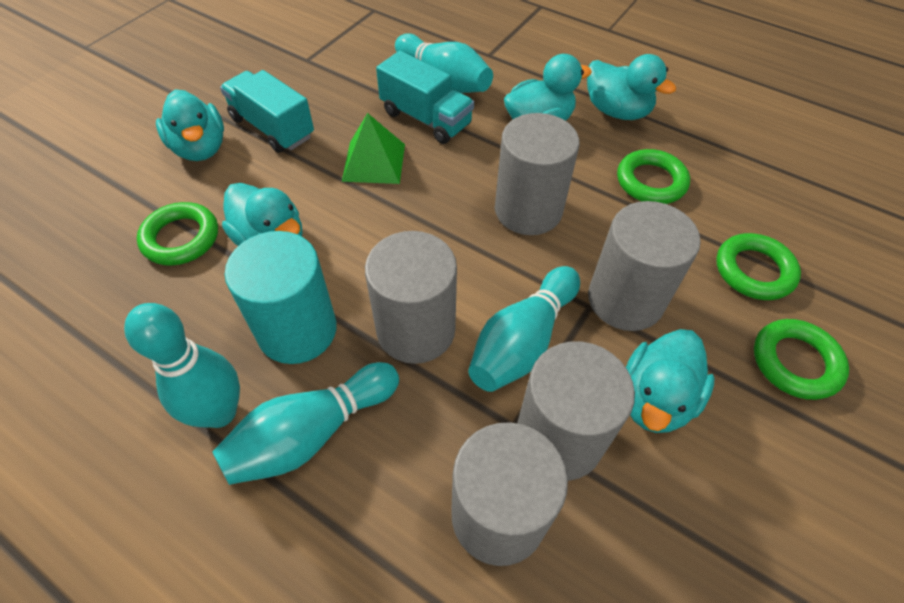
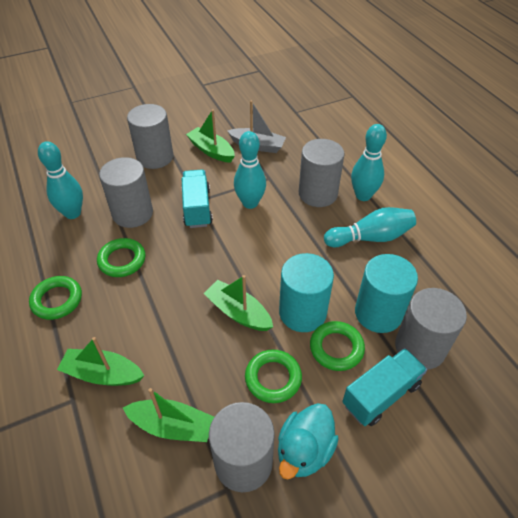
green boat: 0 -> 4
green pyramid: 1 -> 0
grey boat: 0 -> 1
turquoise cylinder: 1 -> 2
turquoise duck: 5 -> 1

